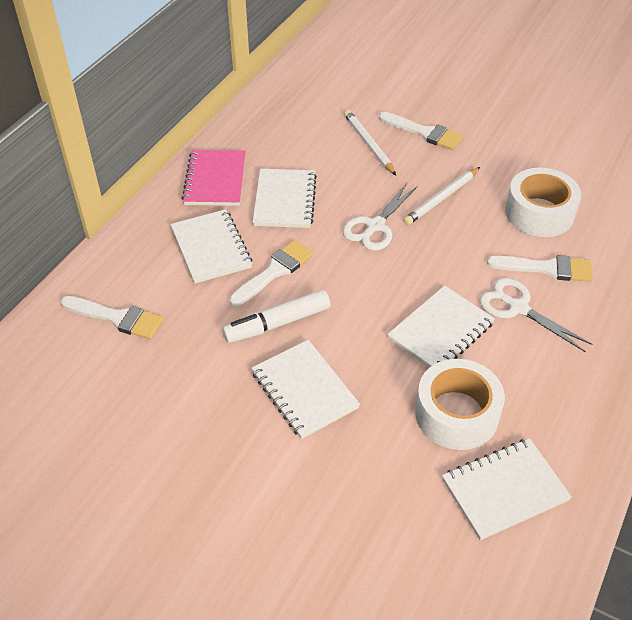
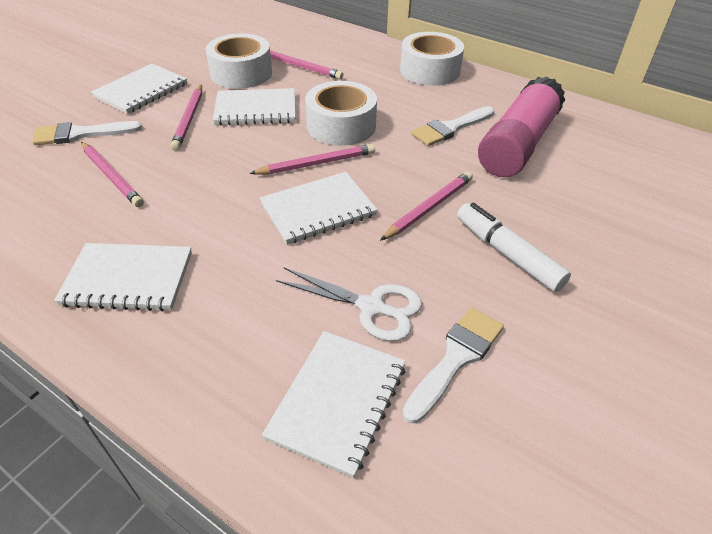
pink glue stick: 0 -> 1
pink notebook: 1 -> 0
pink pencil: 0 -> 5
white brush: 4 -> 3
white pencil: 2 -> 0
white scissors: 2 -> 1
white tape: 2 -> 3

